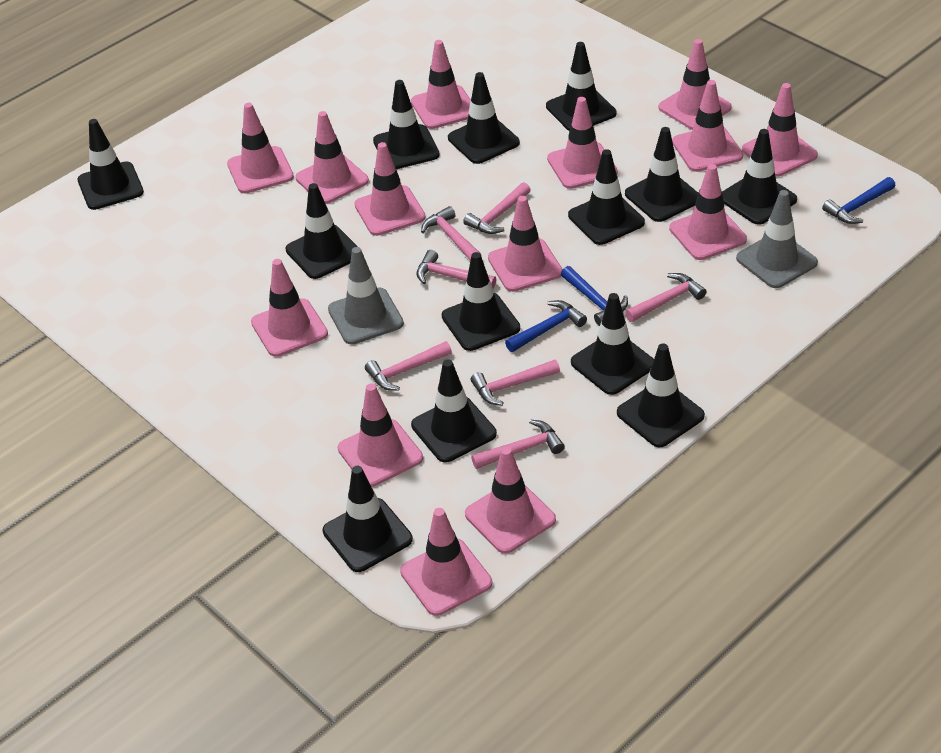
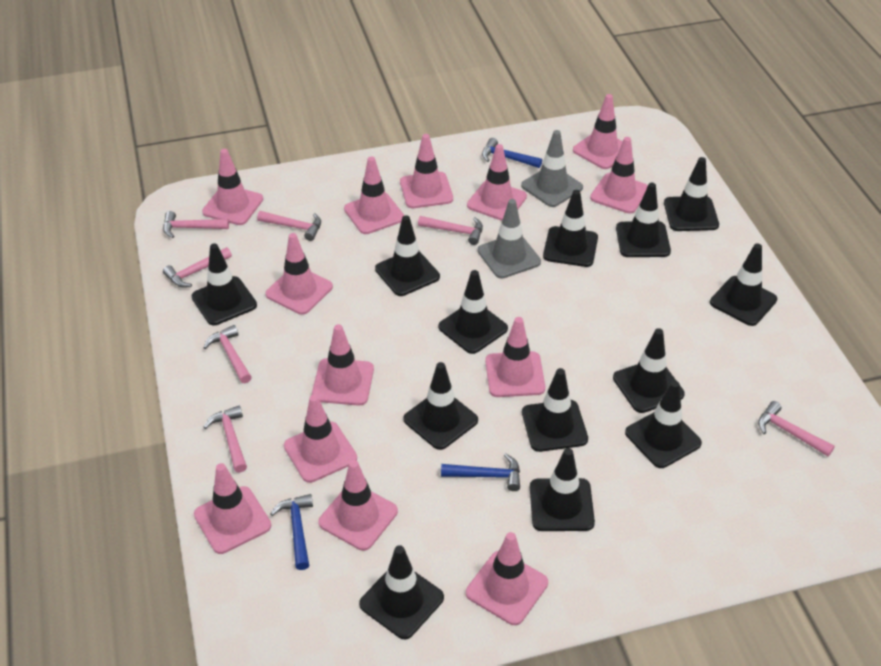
pink traffic cone: 14 -> 13

